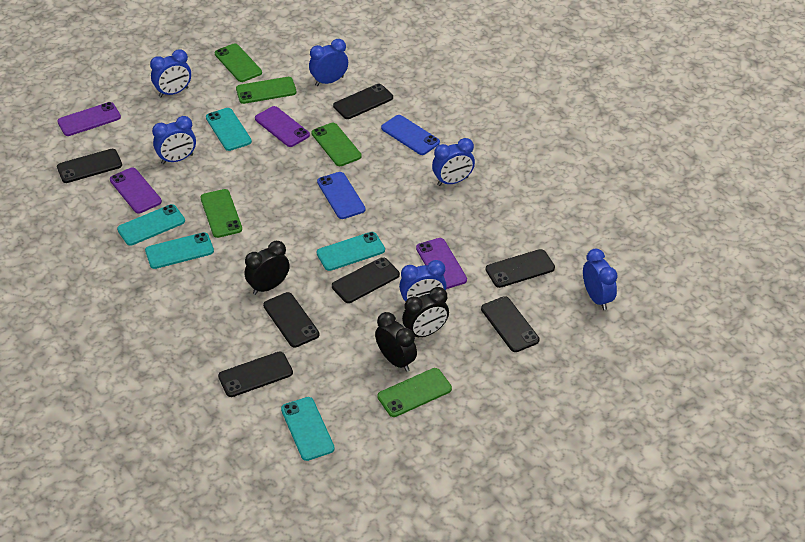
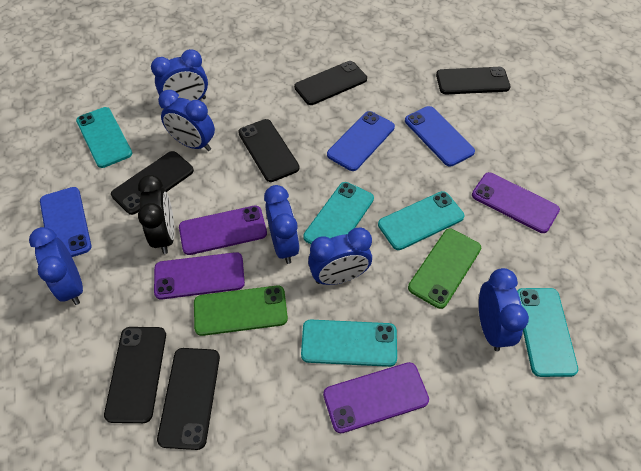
black clock: 3 -> 1
black phone: 7 -> 6
blue phone: 2 -> 3
green phone: 5 -> 2

